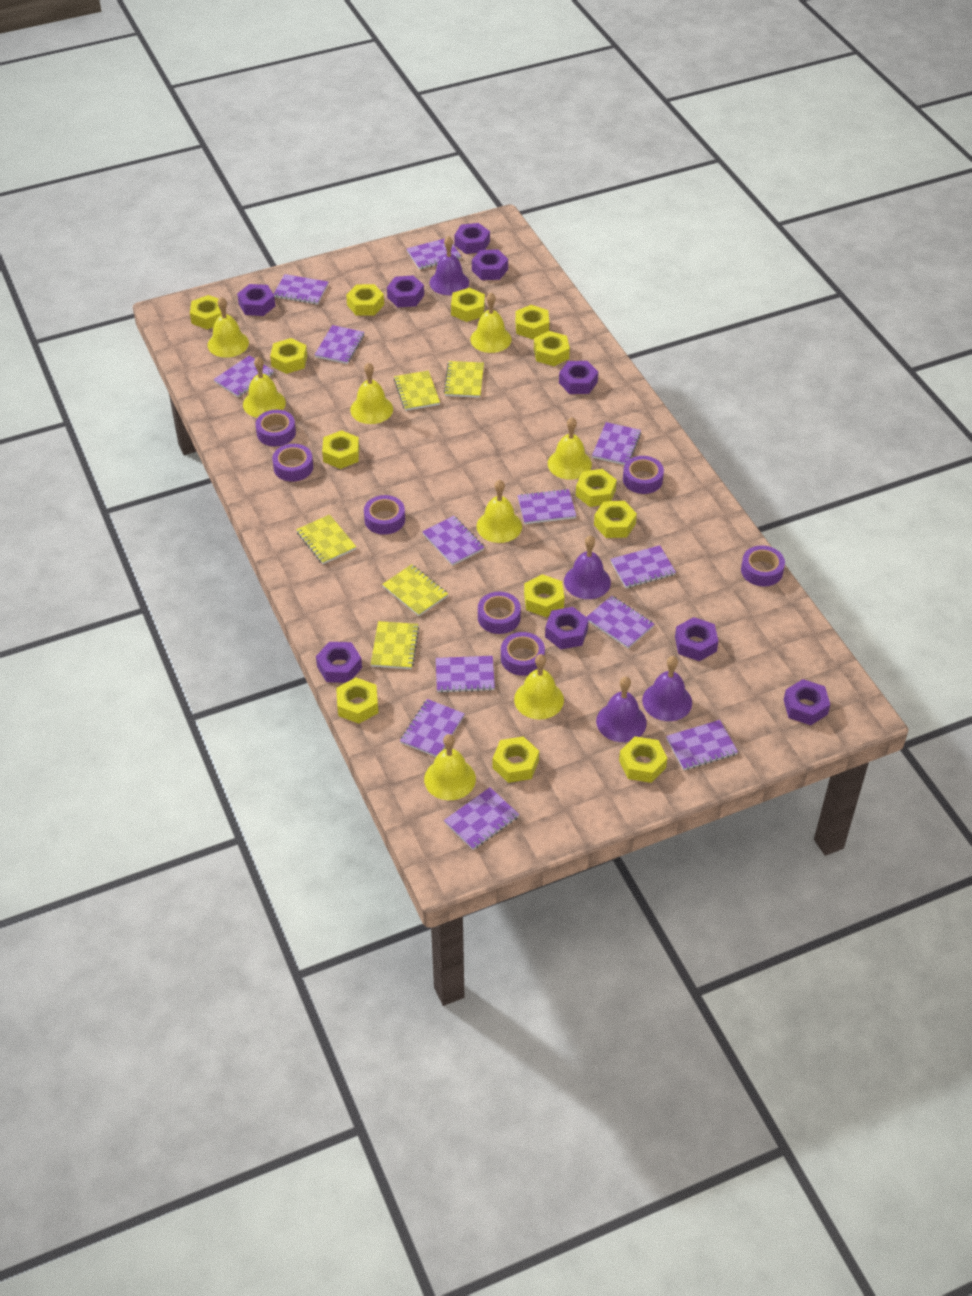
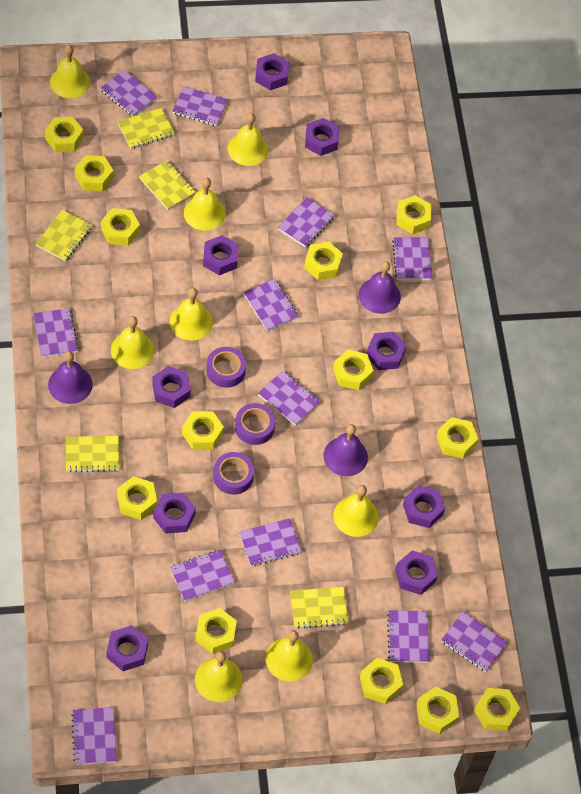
purple bell: 4 -> 3
purple notebook: 13 -> 12
purple tape: 7 -> 3

